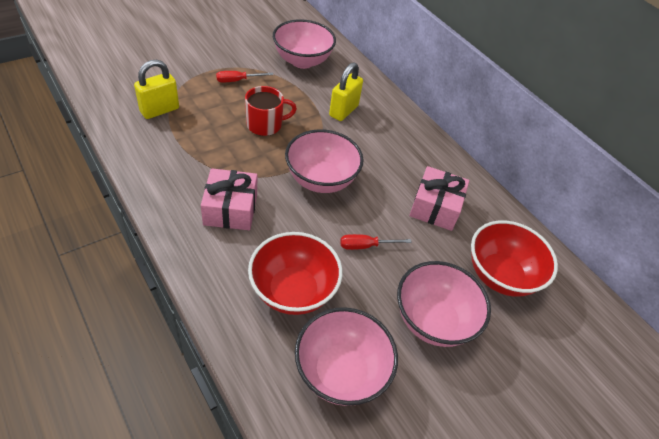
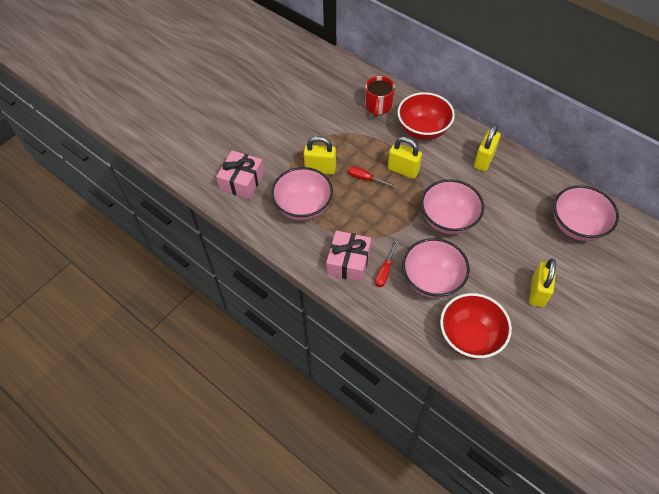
yellow padlock: 2 -> 4

